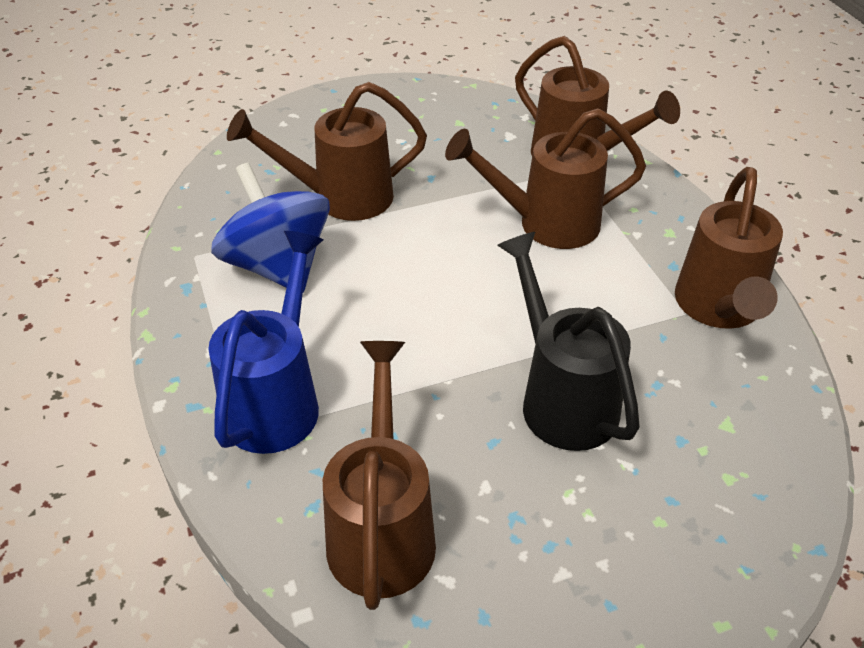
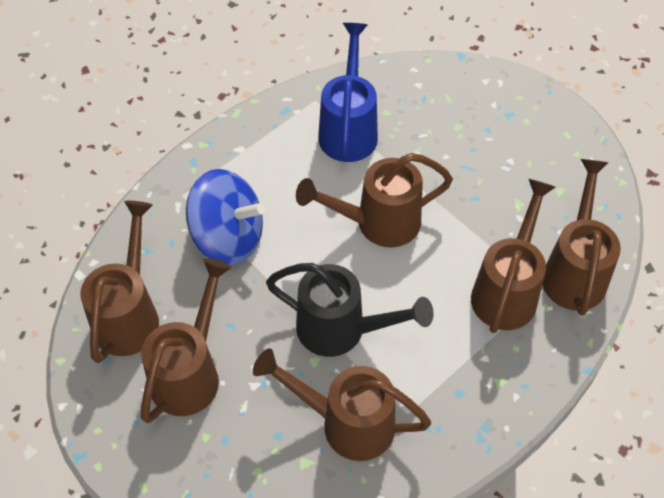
brown watering can: 5 -> 6

